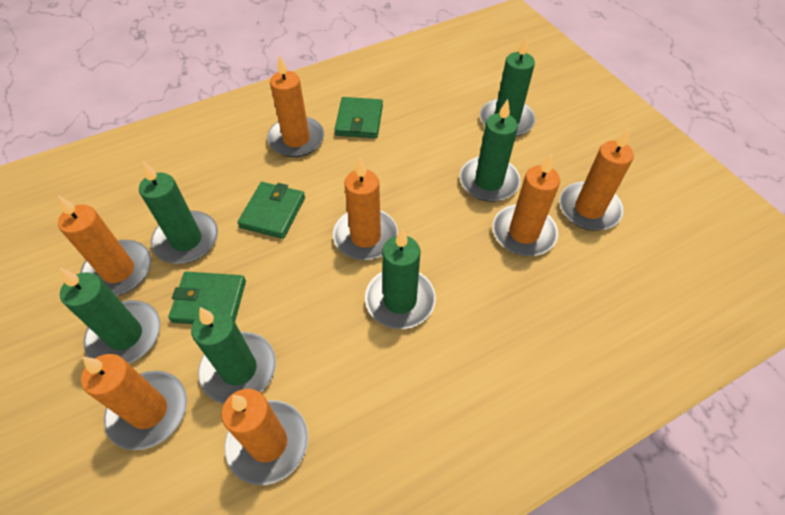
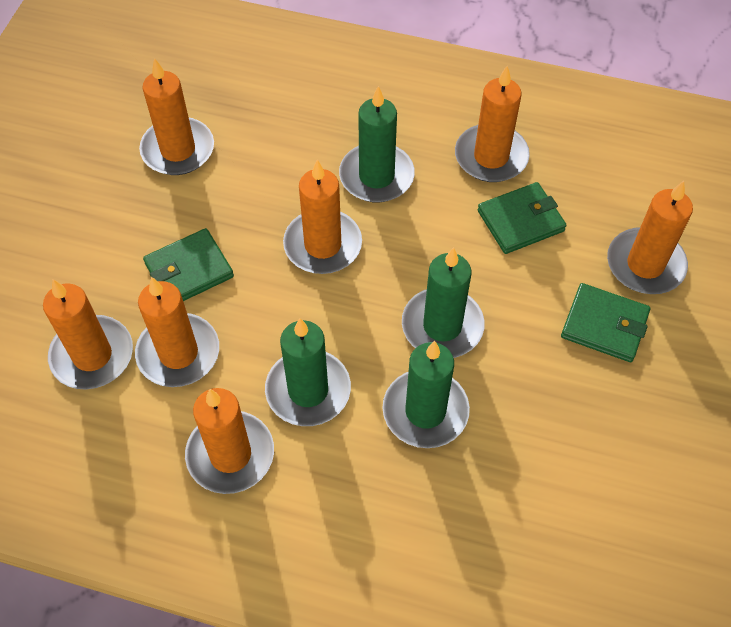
green candle: 6 -> 4

